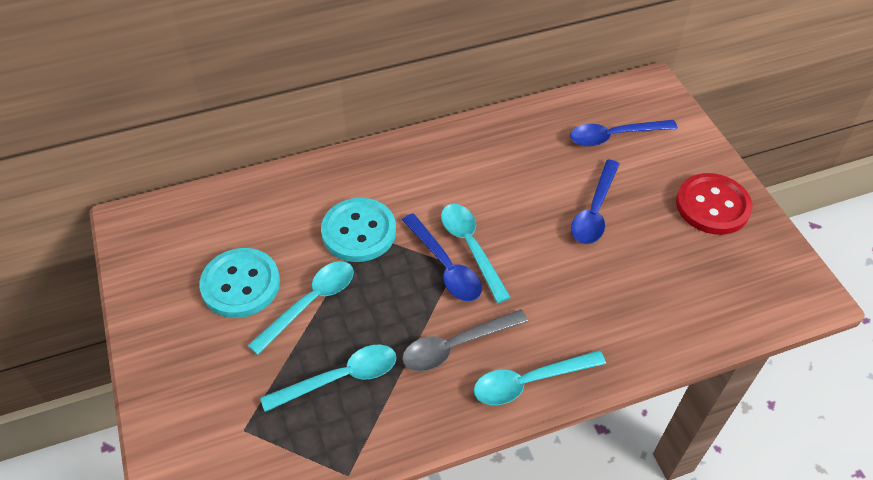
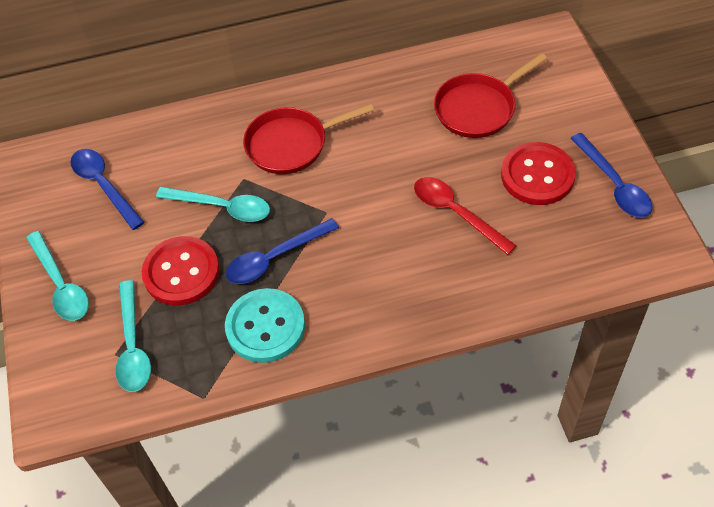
grey spoon: 1 -> 0
red button: 1 -> 2
red pan: 0 -> 2
red spoon: 0 -> 1
turquoise button: 2 -> 1
turquoise spoon: 4 -> 3

